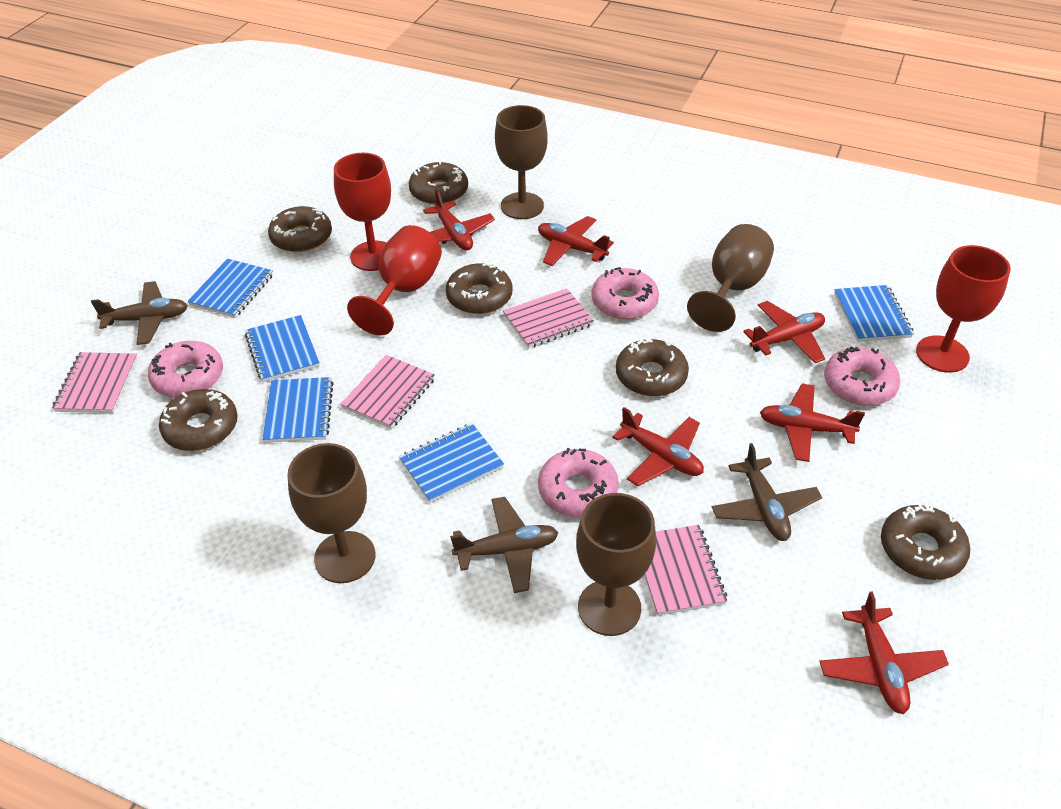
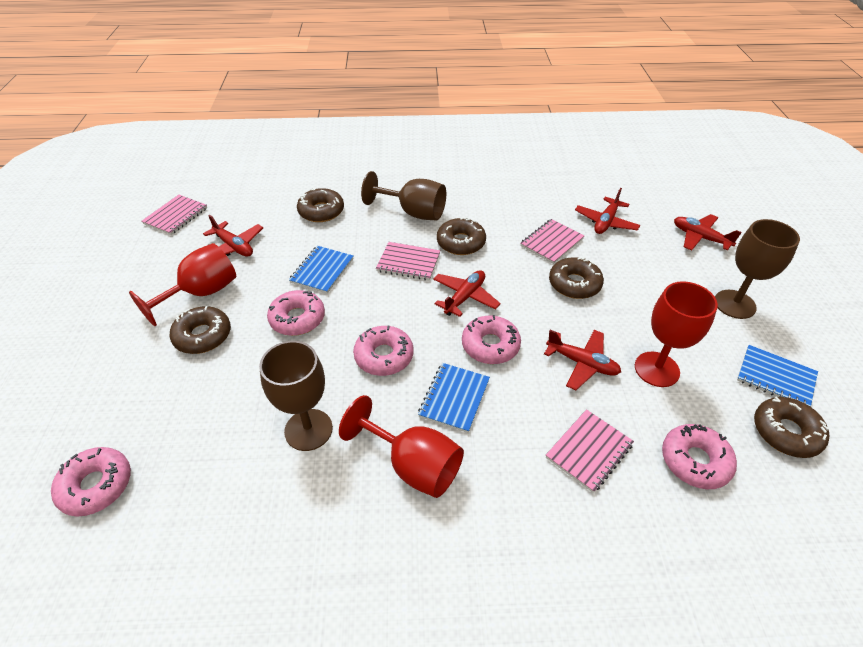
blue notebook: 5 -> 3
brown donut: 6 -> 5
brown goblet: 4 -> 3
brown plane: 3 -> 0
pink donut: 4 -> 5
red plane: 6 -> 5

